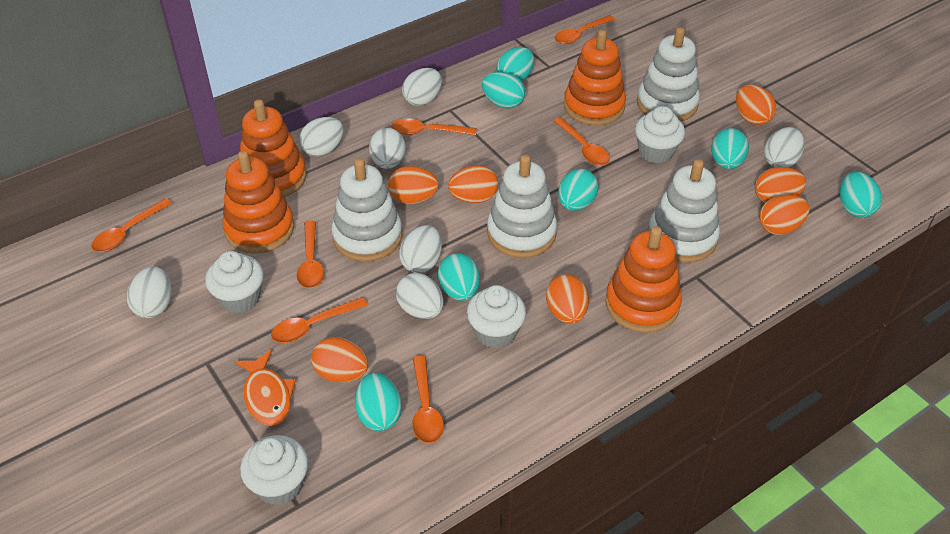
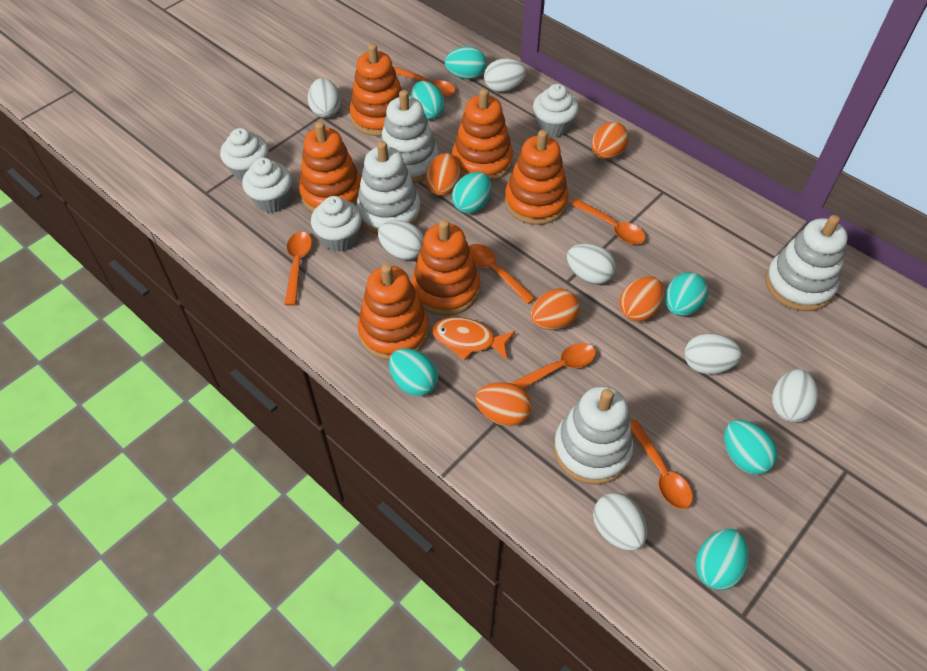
orange egg: 7 -> 5
orange spoon: 7 -> 6
orange stacking toy: 4 -> 6

